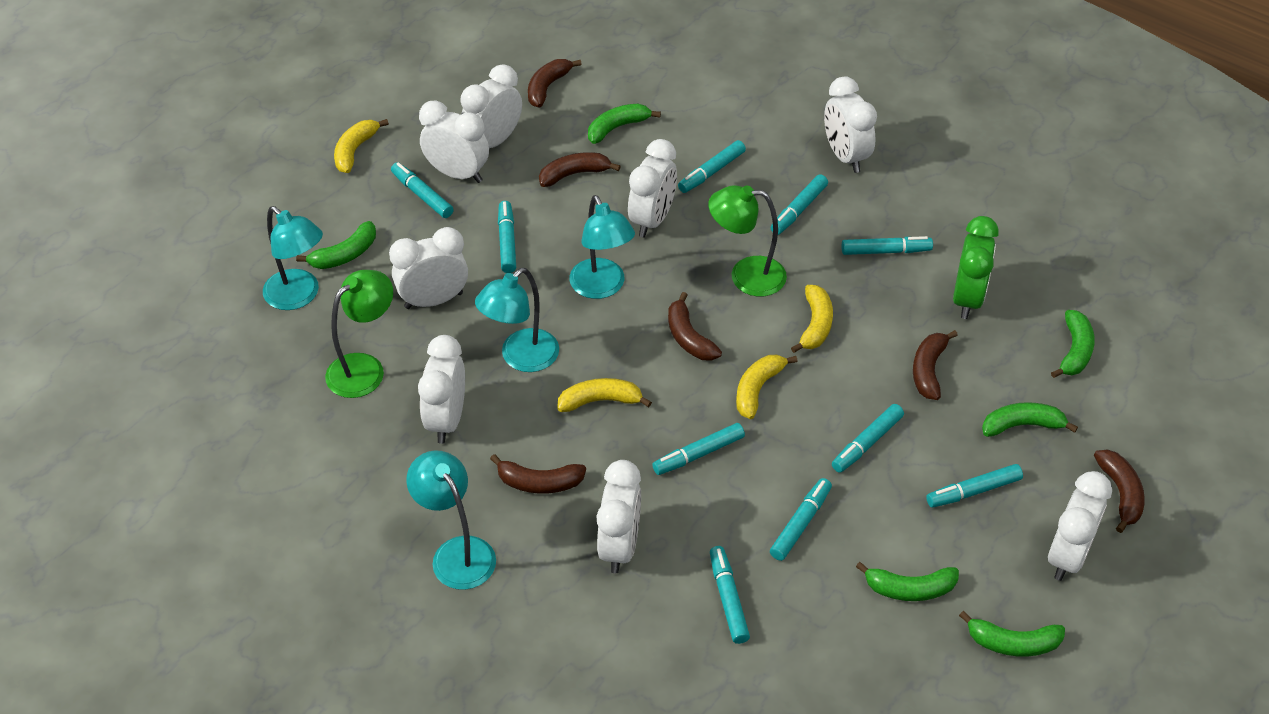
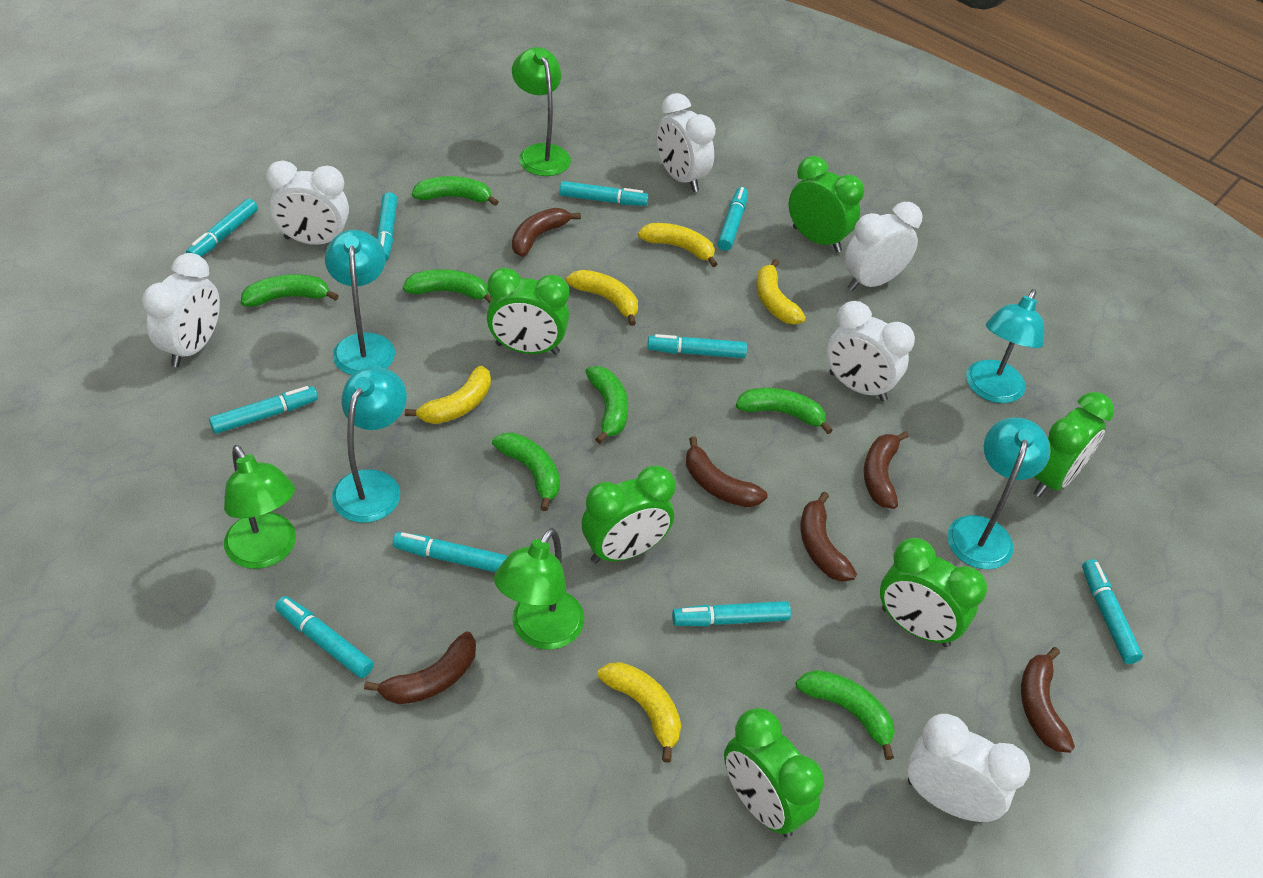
green banana: 6 -> 7
green clock: 1 -> 6
green lamp: 2 -> 3
white clock: 8 -> 6
yellow banana: 4 -> 5

